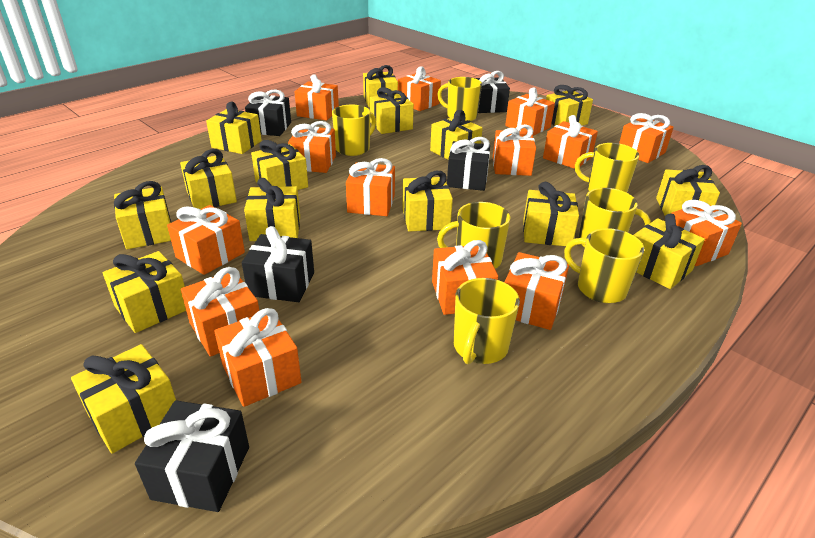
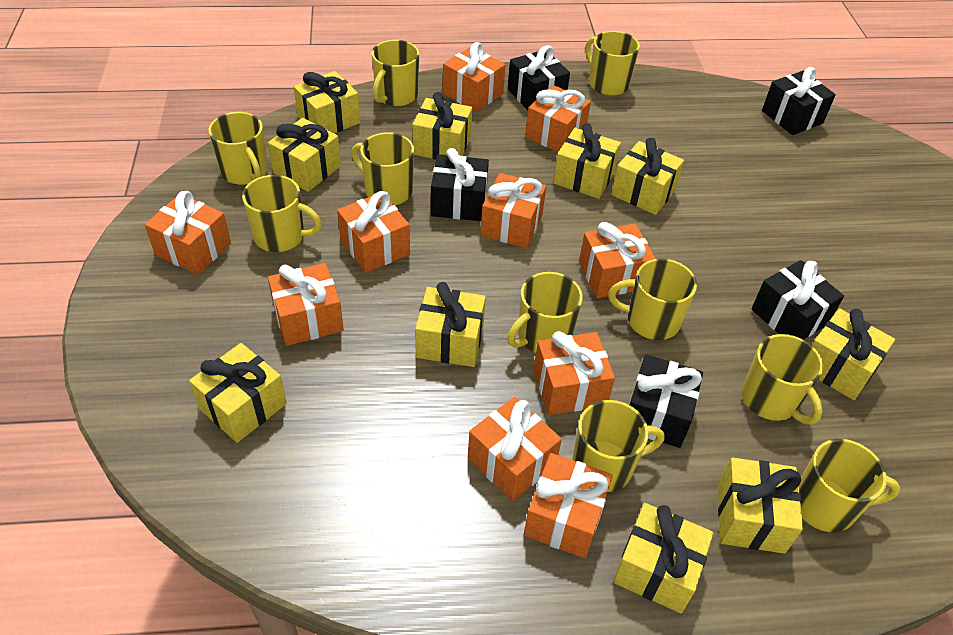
orange gift: 14 -> 10
yellow gift: 15 -> 10
yellow mug: 7 -> 10

